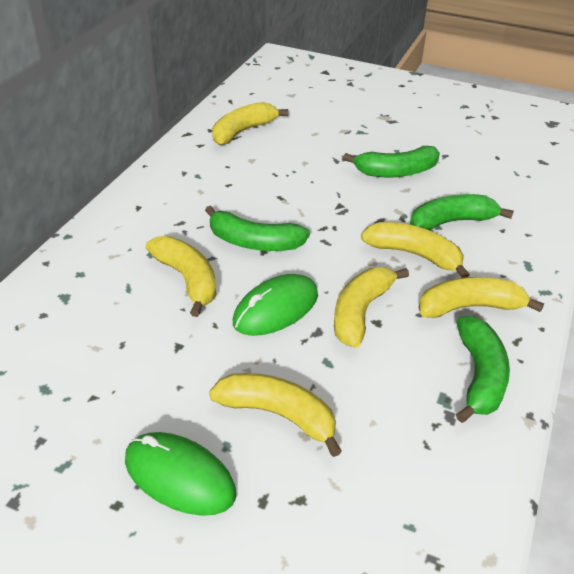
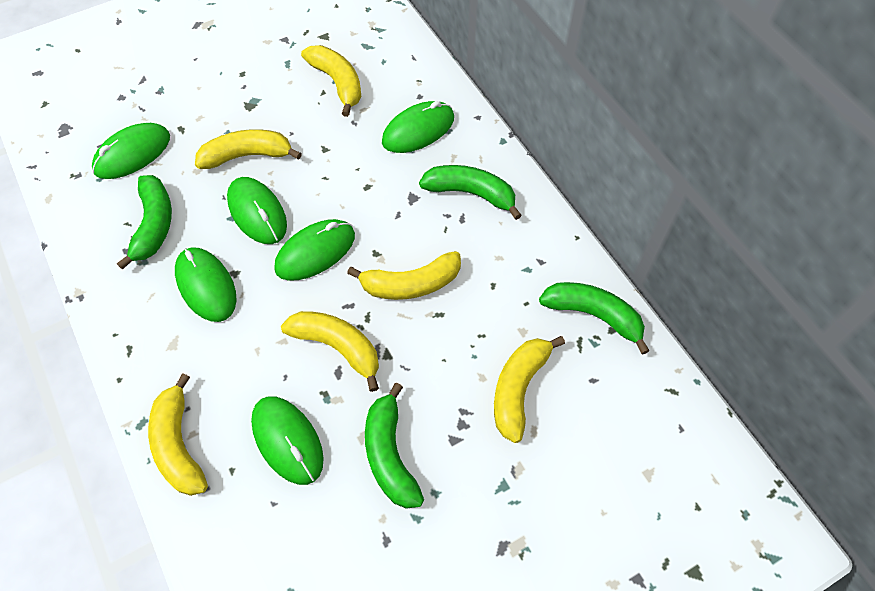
green mouse: 2 -> 6

